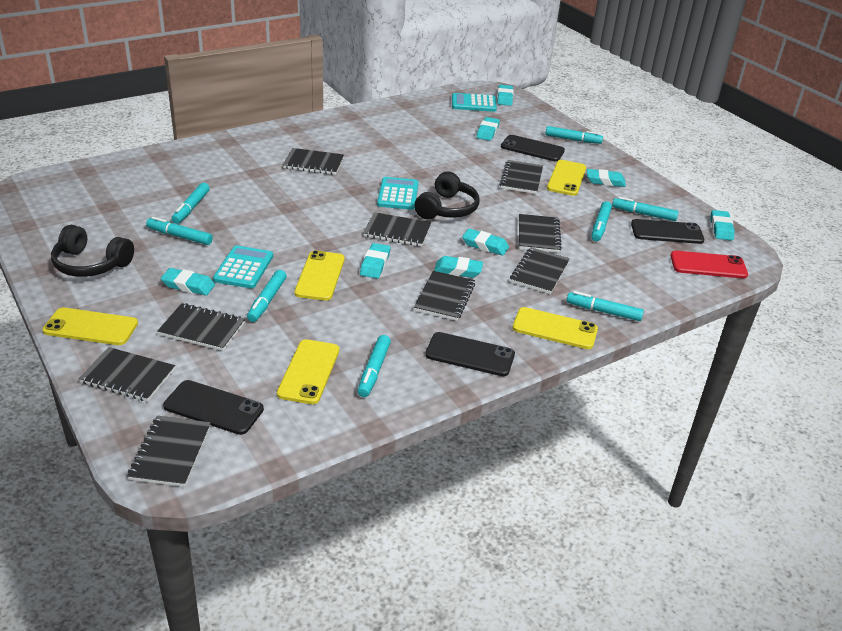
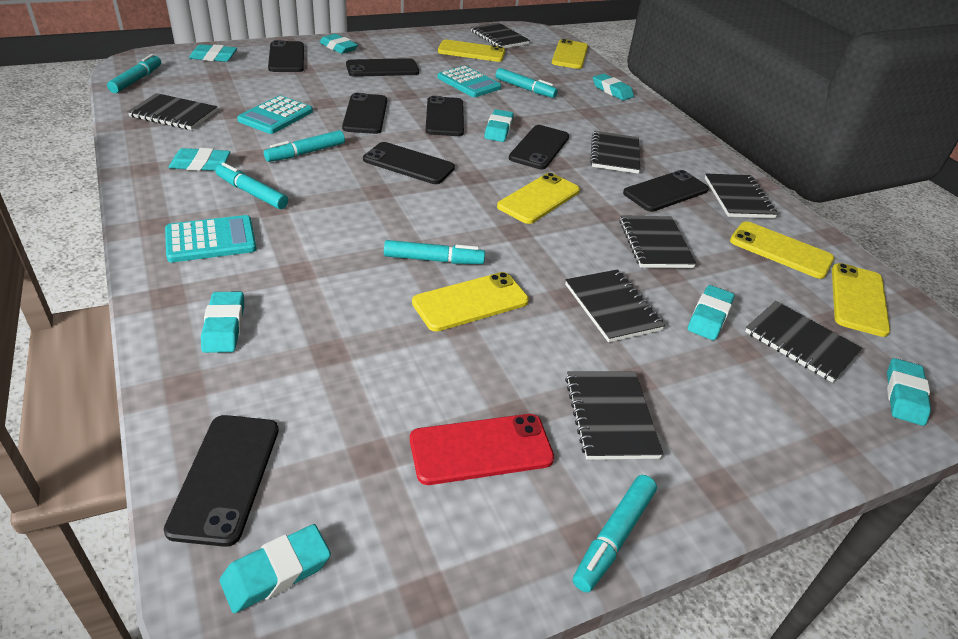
black headphones: 2 -> 0
black notebook: 9 -> 8
black phone: 4 -> 8
turquoise eraser: 8 -> 9
turquoise marker: 8 -> 6
yellow phone: 5 -> 6

